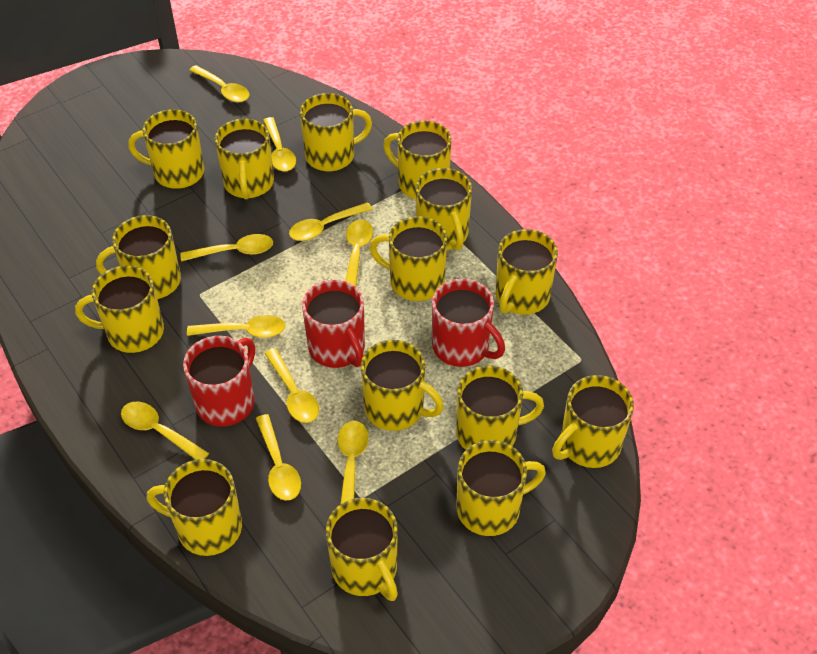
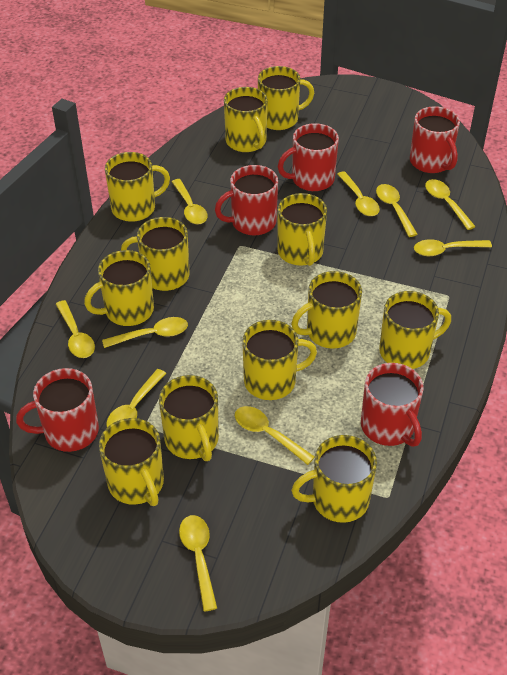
red mug: 3 -> 5
yellow mug: 15 -> 12

